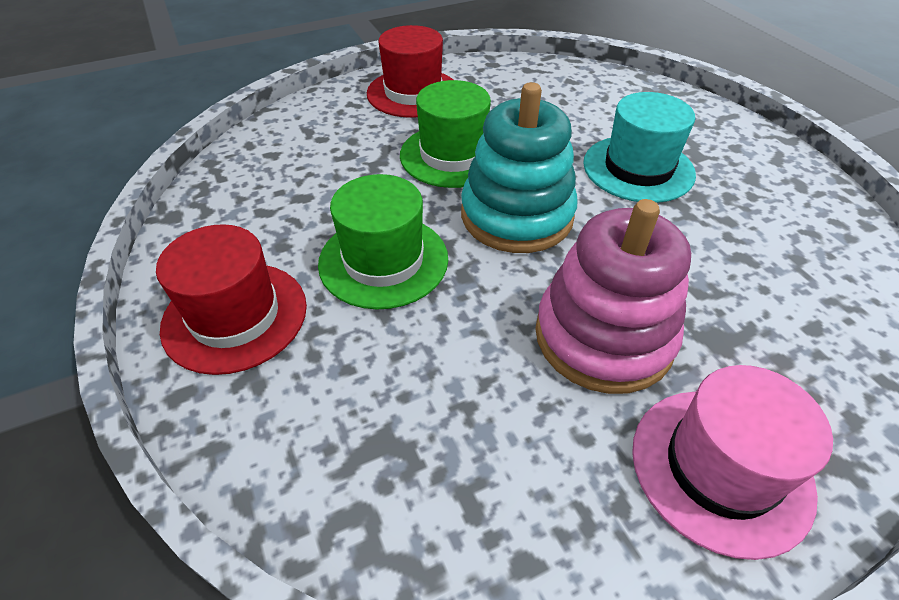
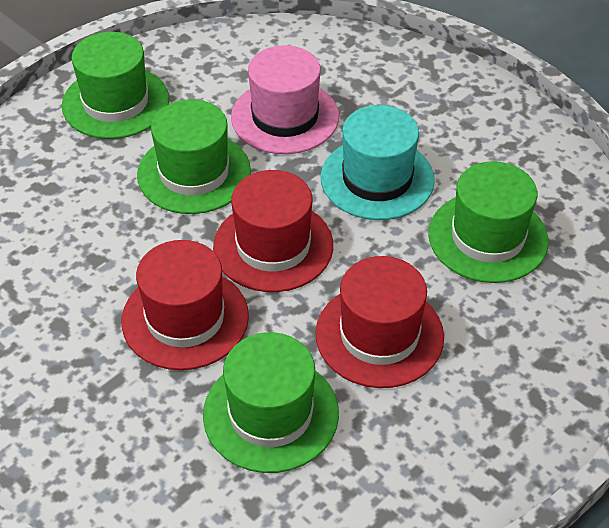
green hat: 2 -> 4
pink stacking toy: 1 -> 0
red hat: 2 -> 3
turquoise stacking toy: 1 -> 0

